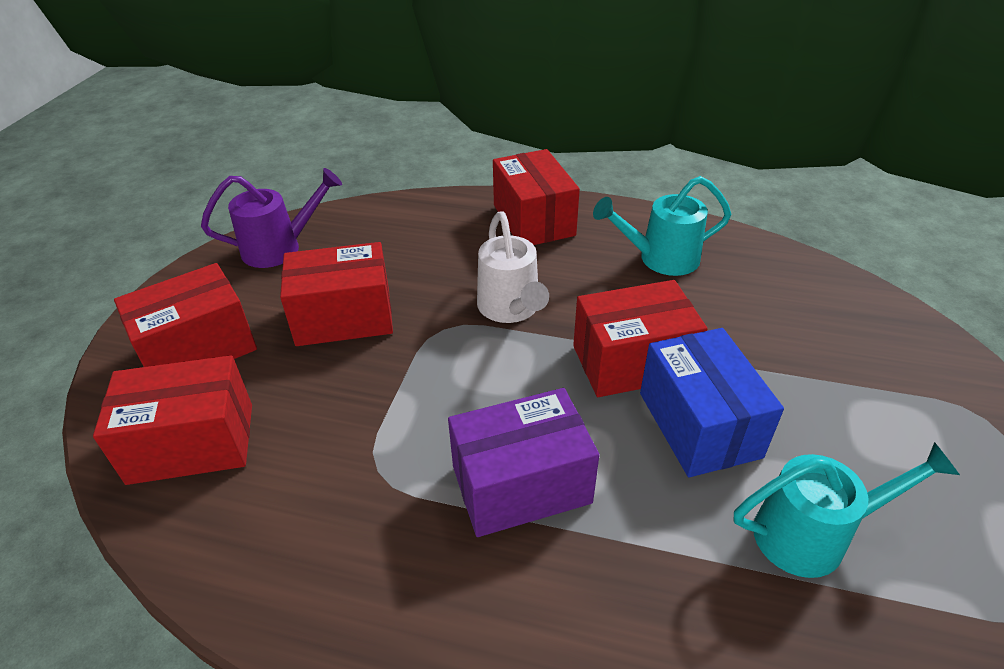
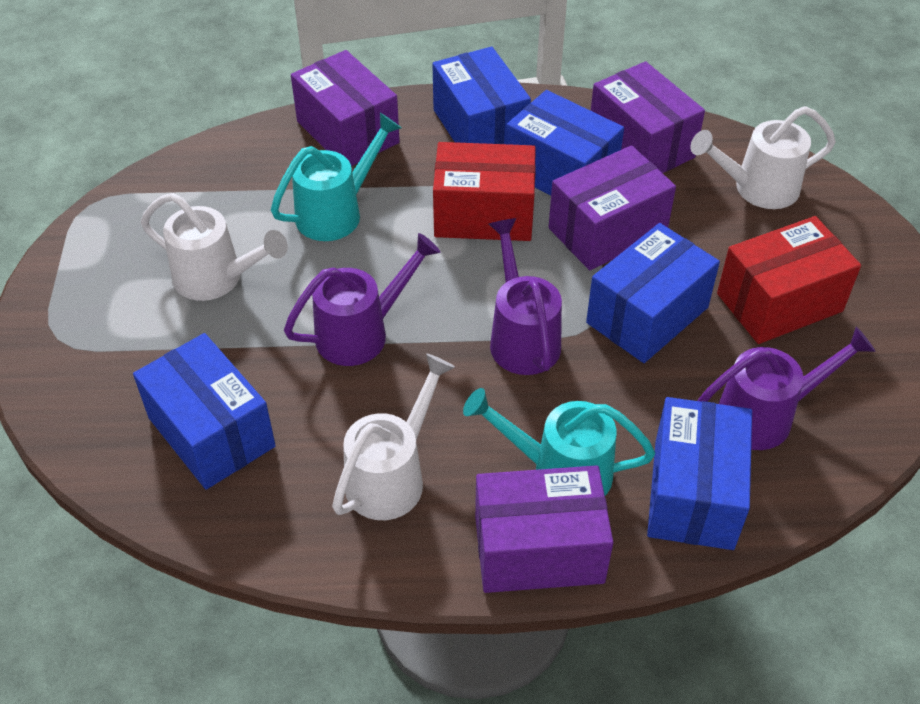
blue box: 1 -> 5
purple box: 1 -> 4
purple watering can: 1 -> 3
red box: 5 -> 2
white watering can: 1 -> 3

